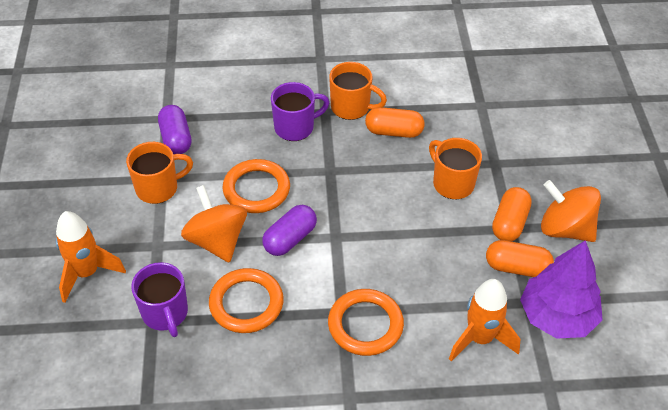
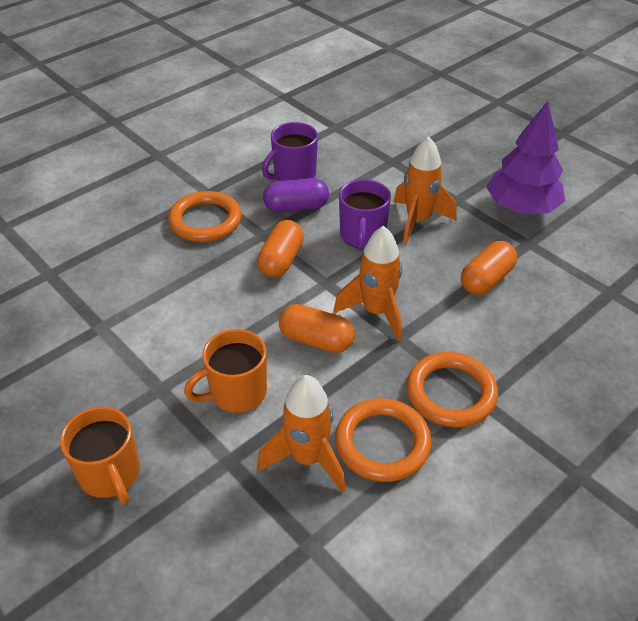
orange mug: 3 -> 2
orange rocket: 2 -> 3
orange spinning top: 2 -> 0
purple capsule: 2 -> 1

